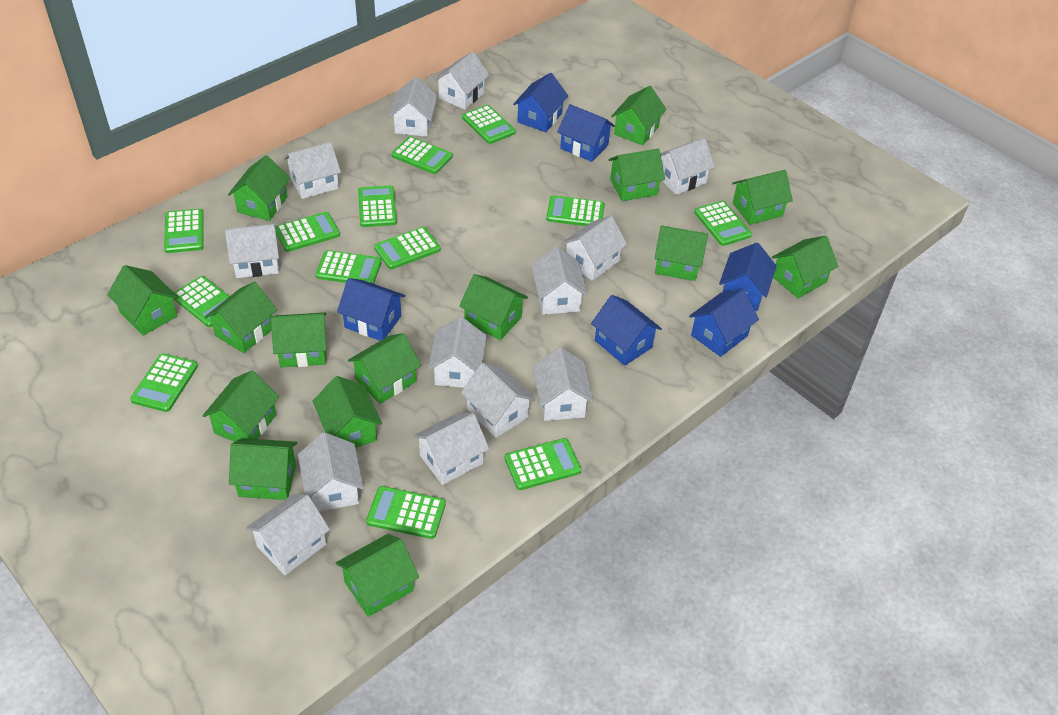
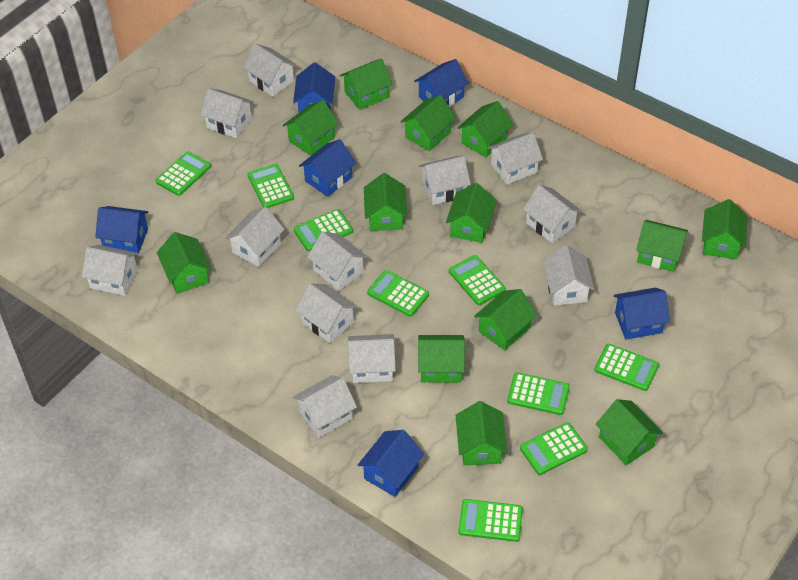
green calculator: 13 -> 9
green house: 15 -> 13
white house: 13 -> 12

